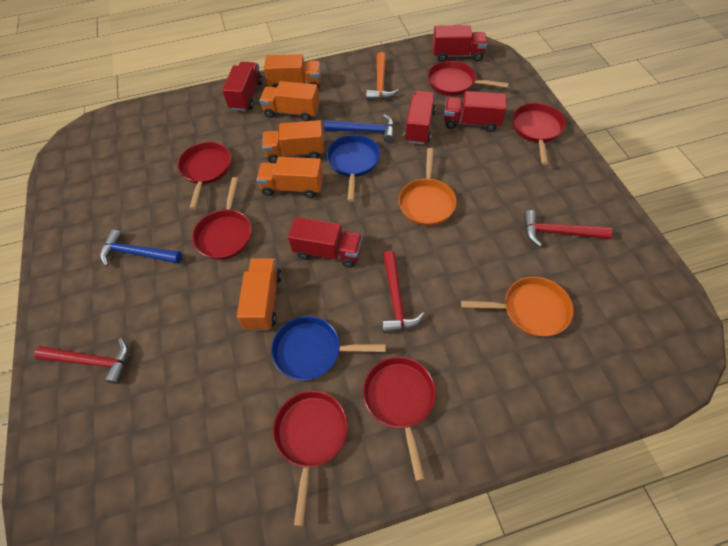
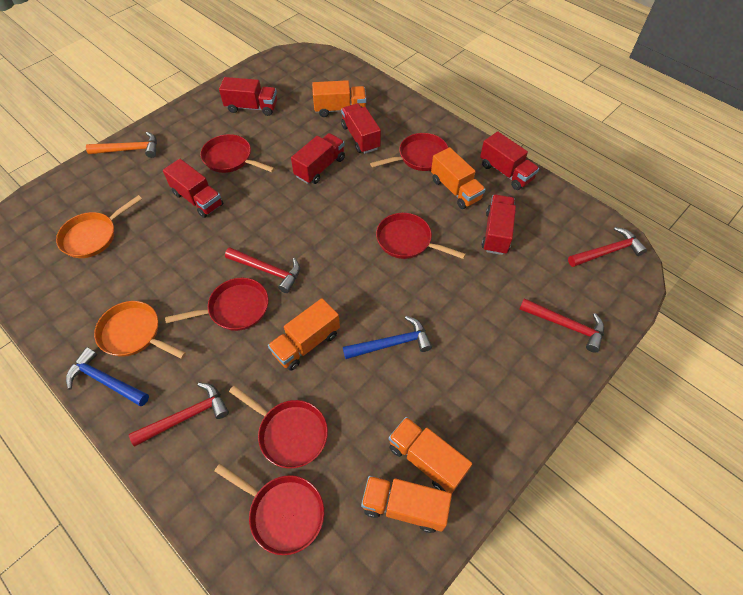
blue pan: 2 -> 0
red hammer: 3 -> 4
red truck: 5 -> 6

